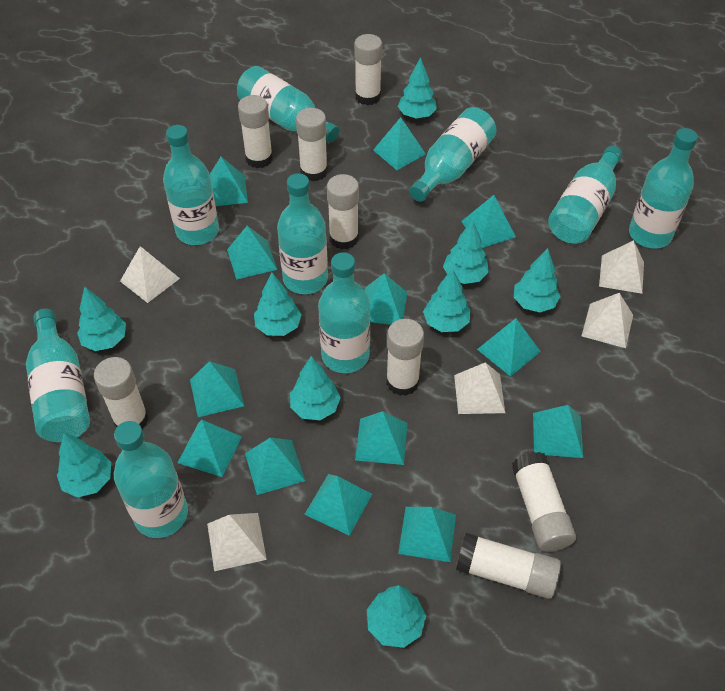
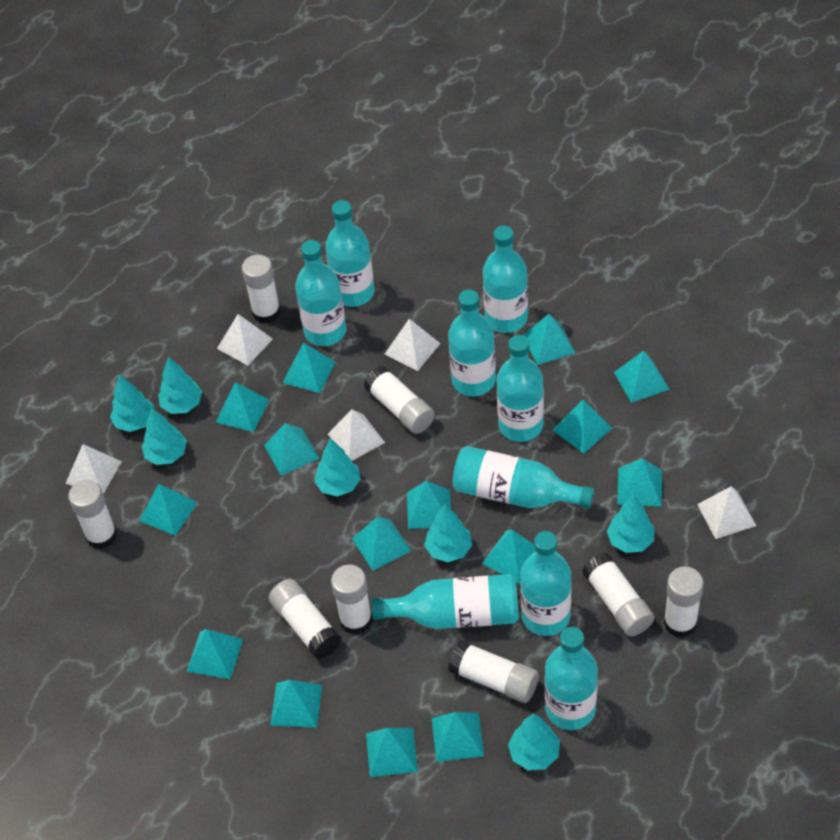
turquoise pyramid: 13 -> 15
turquoise tree: 9 -> 7

